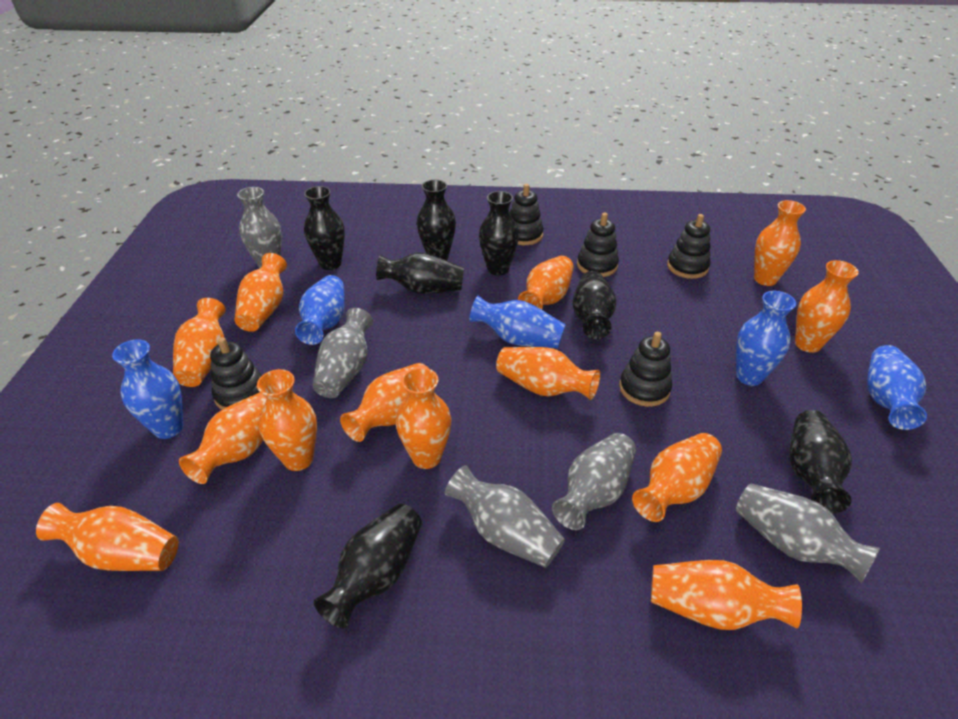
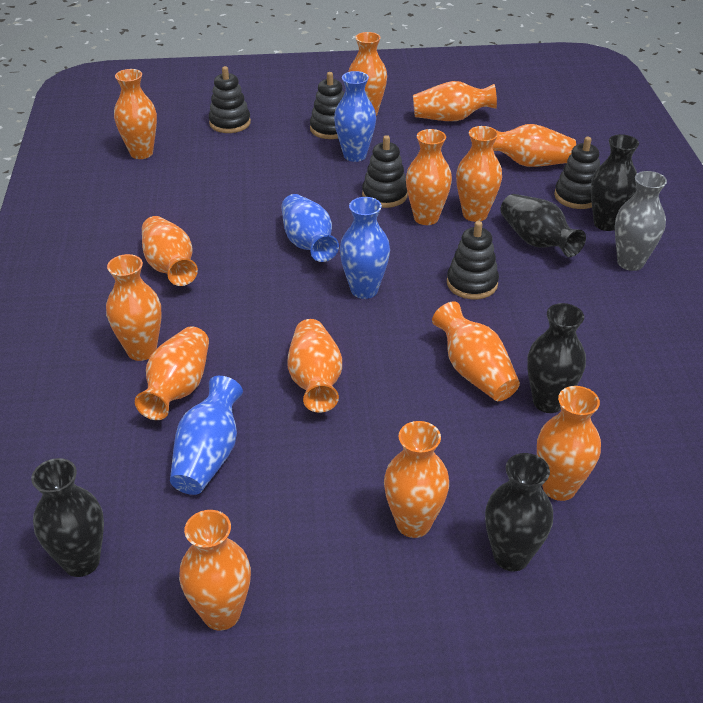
black vase: 7 -> 5
blue vase: 5 -> 4
grey vase: 5 -> 1
orange vase: 13 -> 14

